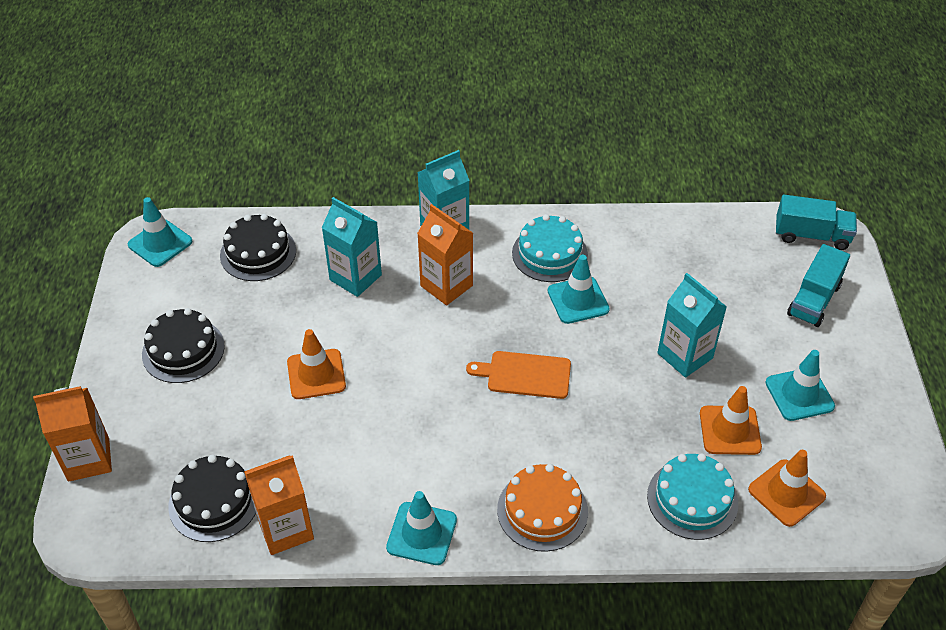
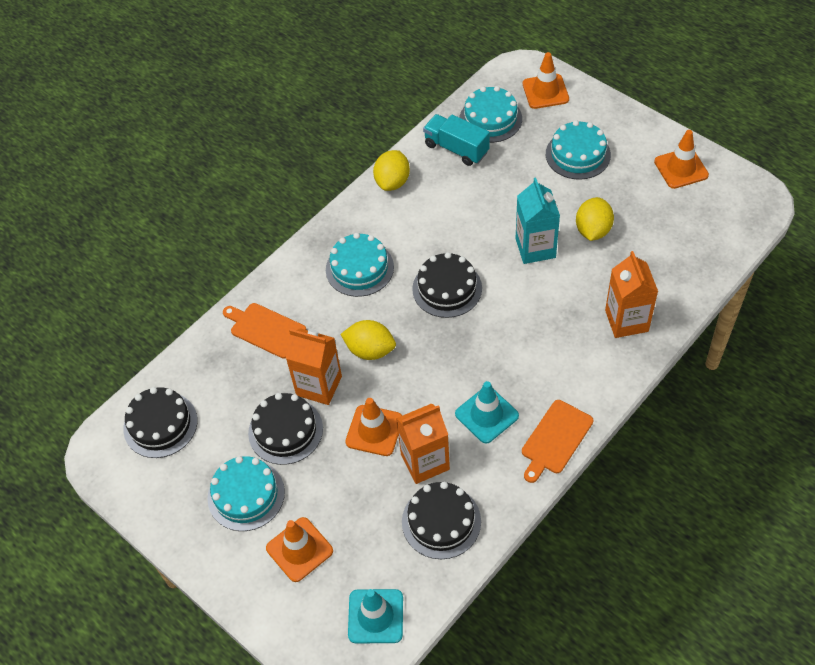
black cake: 3 -> 4
orange cake: 1 -> 0
orange cutting board: 1 -> 2
orange traffic cone: 3 -> 4
turquoise cake: 2 -> 4
turquoise carton: 3 -> 1
turquoise traffic cone: 4 -> 2
turquoise truck: 2 -> 1
yellow lemon: 0 -> 3

